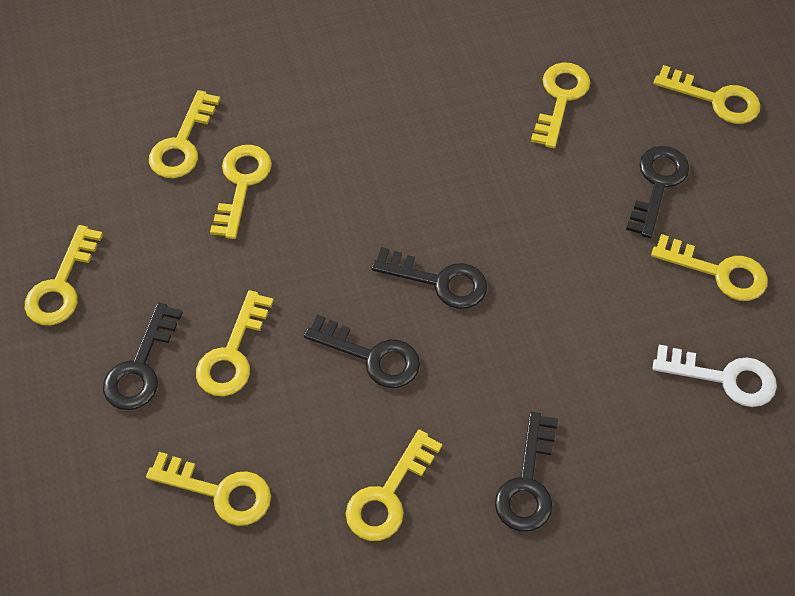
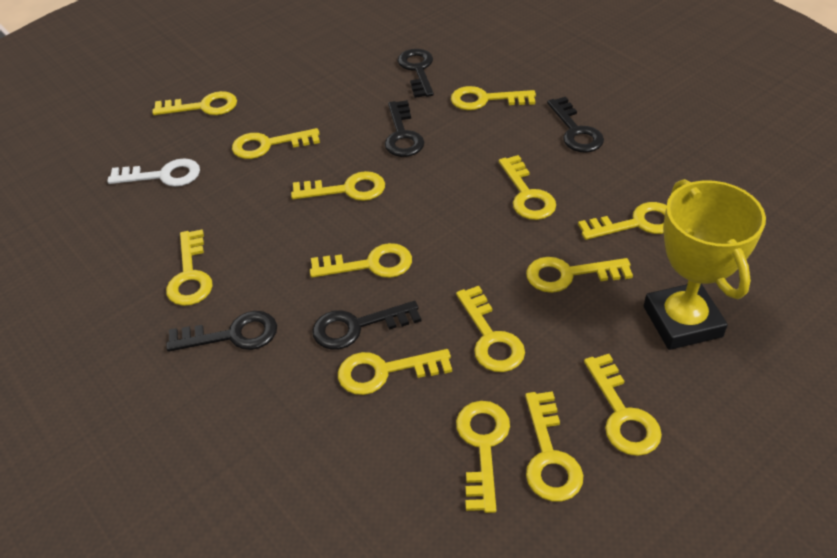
yellow key: 9 -> 14
yellow trophy: 0 -> 1

